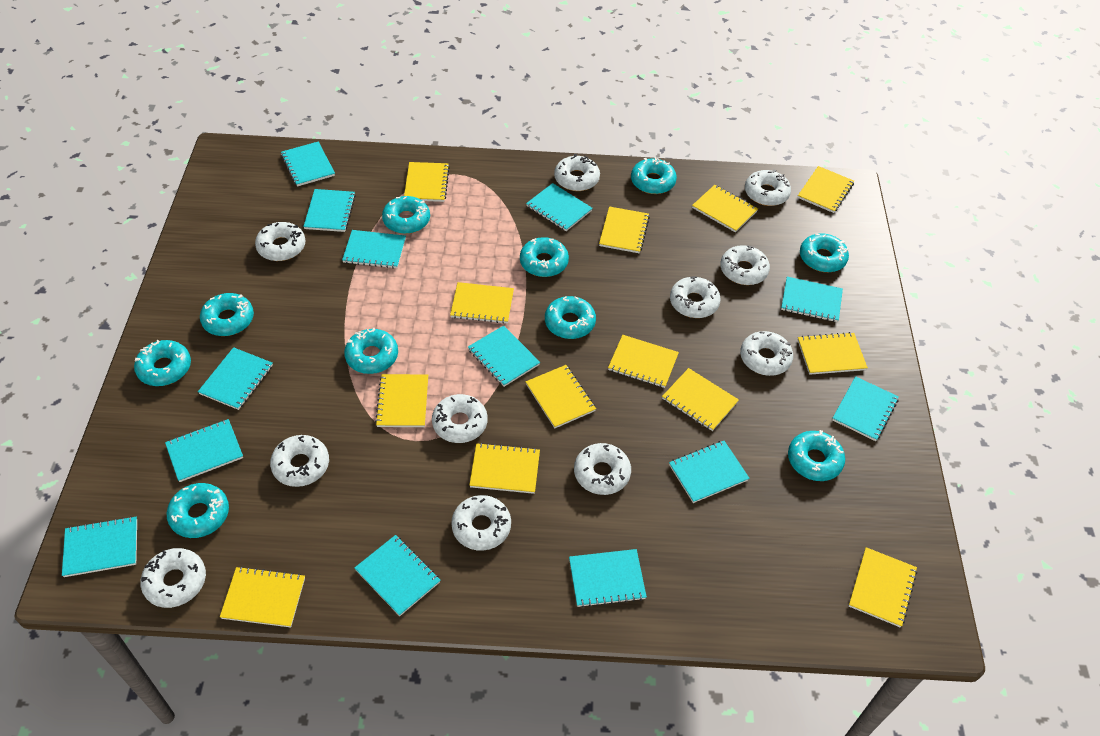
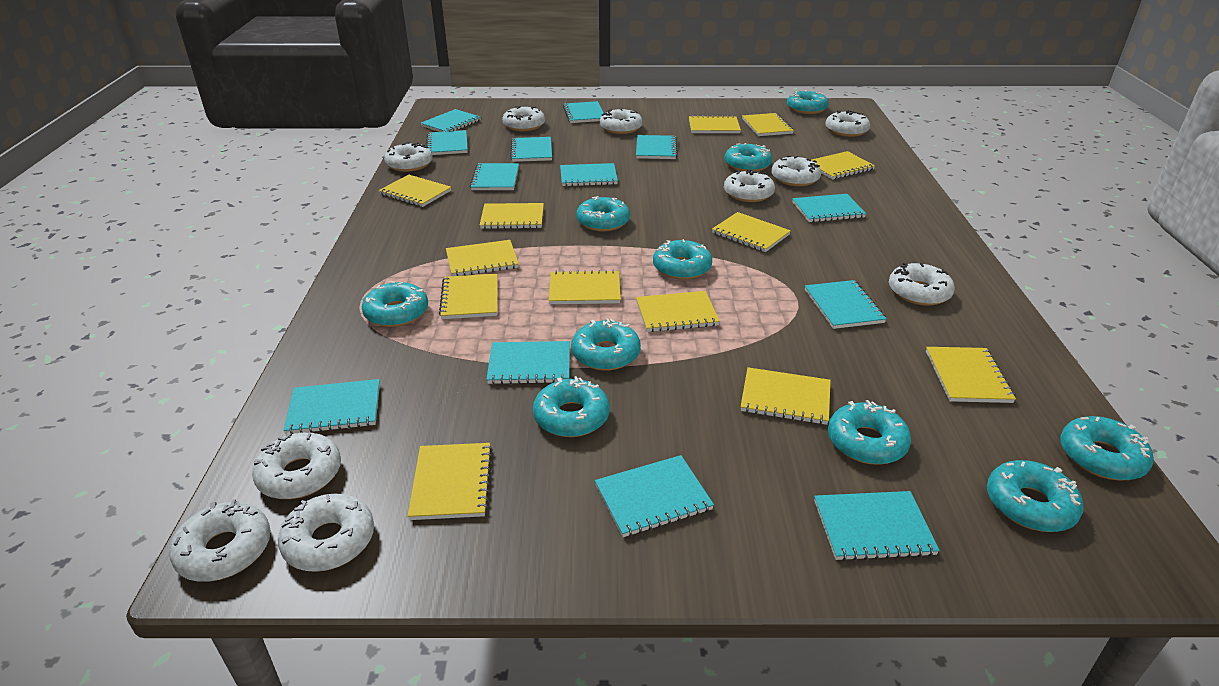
white donut: 11 -> 10

